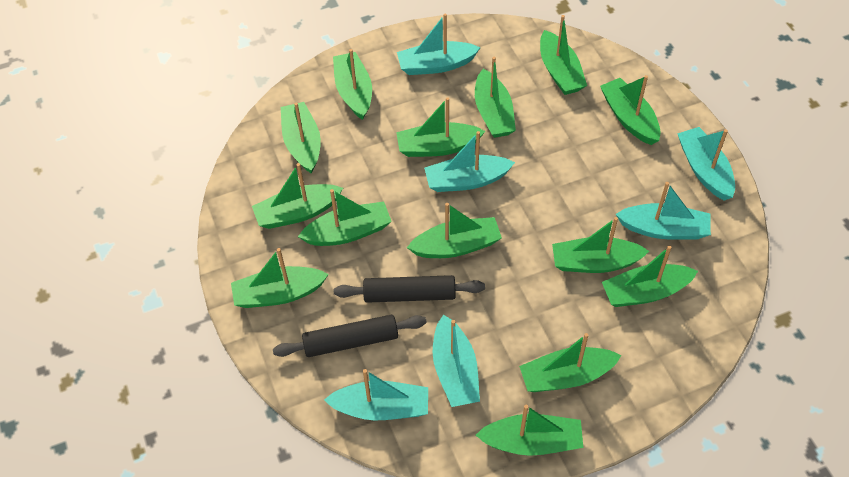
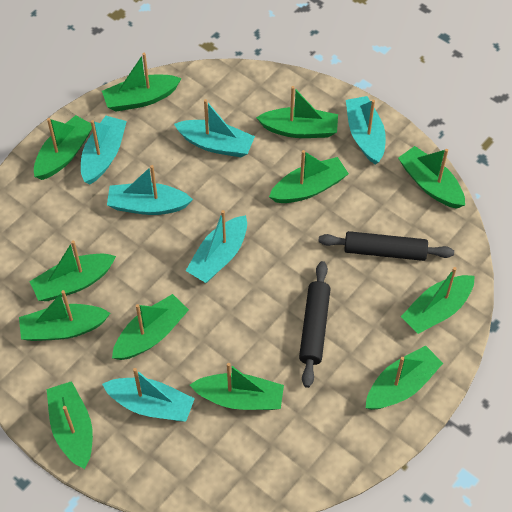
green boat: 14 -> 12

